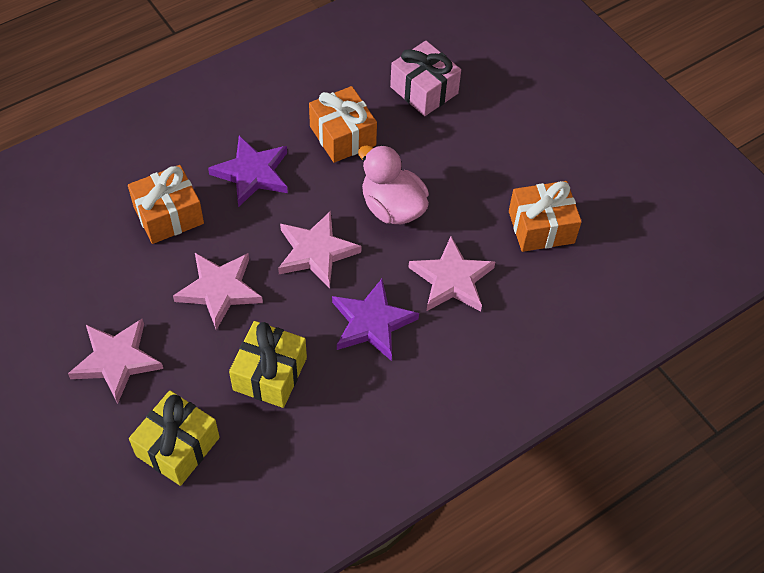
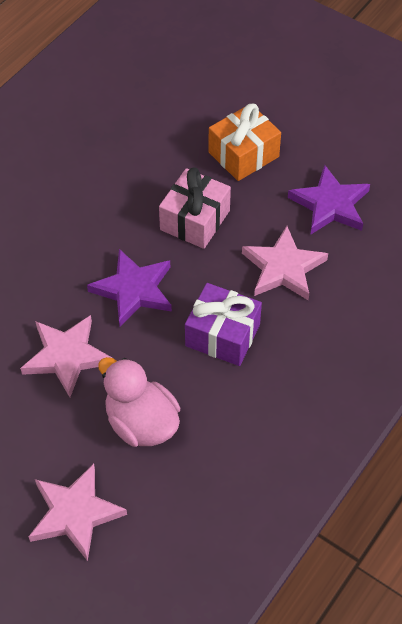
orange gift: 3 -> 1
pink star: 4 -> 3
purple gift: 0 -> 1
yellow gift: 2 -> 0

